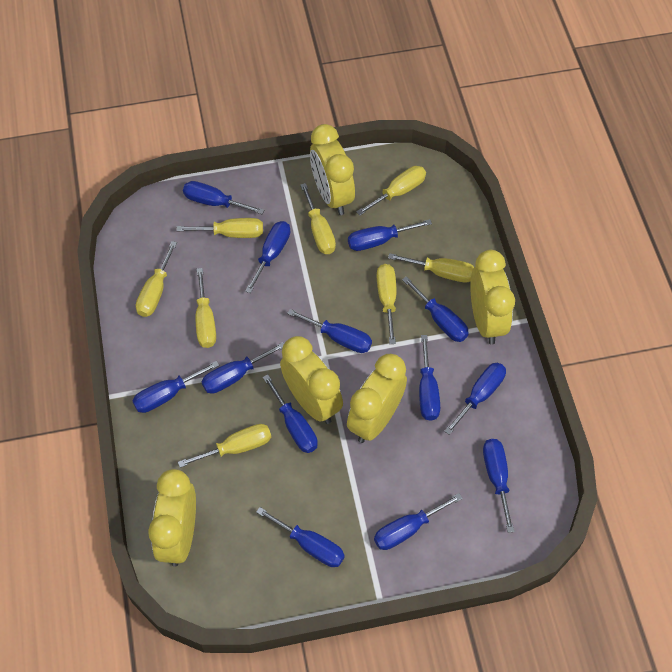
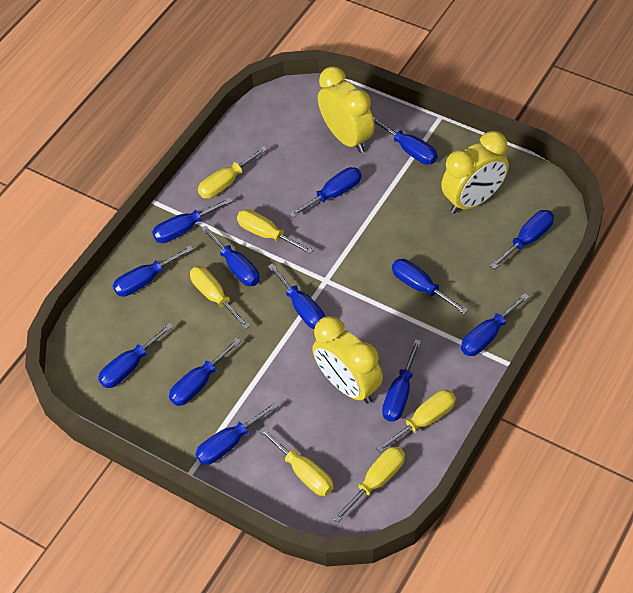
yellow clock: 5 -> 3
yellow screwdriver: 8 -> 6

